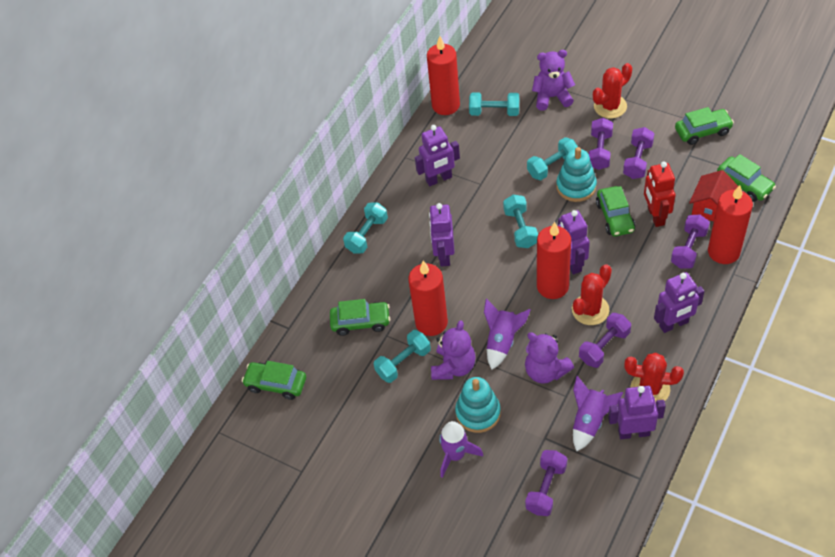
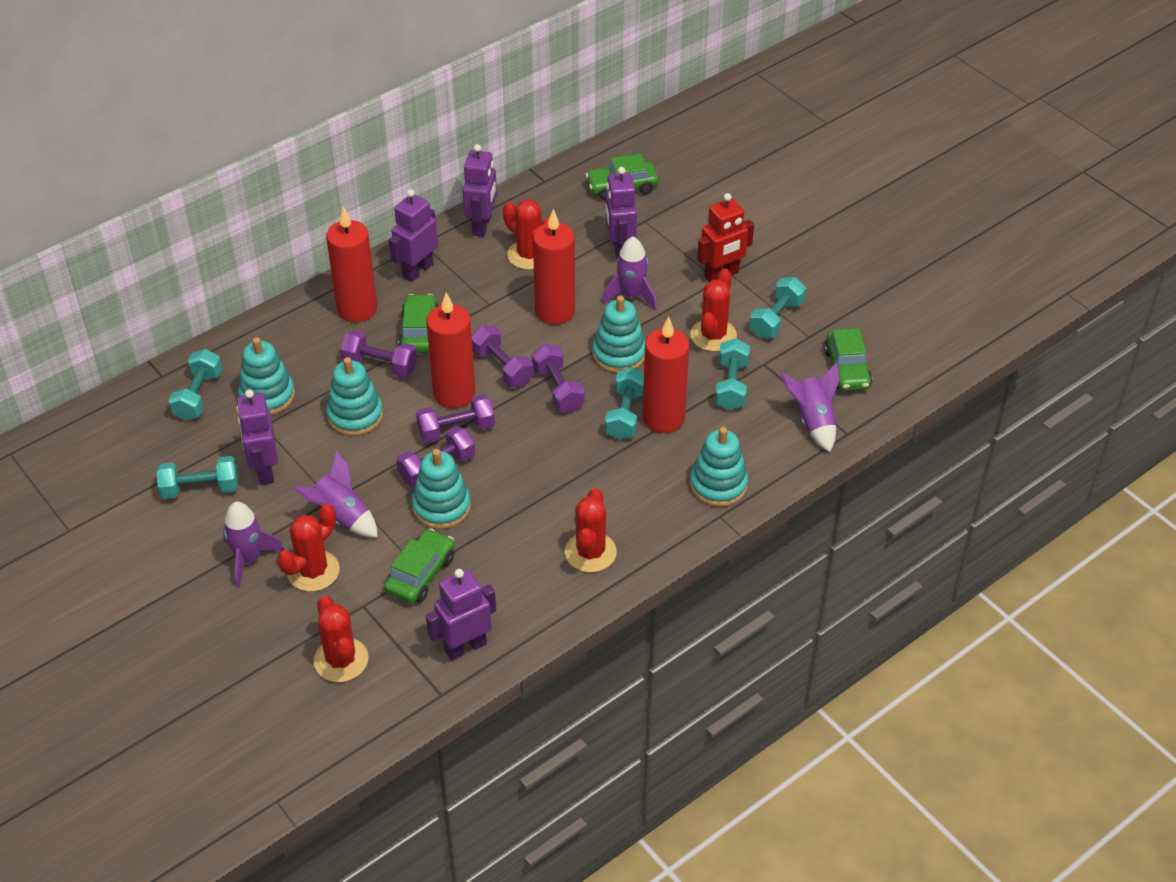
green car: 5 -> 4
purple rocket: 3 -> 4
purple teddy bear: 3 -> 0
red cactus: 3 -> 5
red house: 1 -> 0
turquoise stacking toy: 2 -> 5

